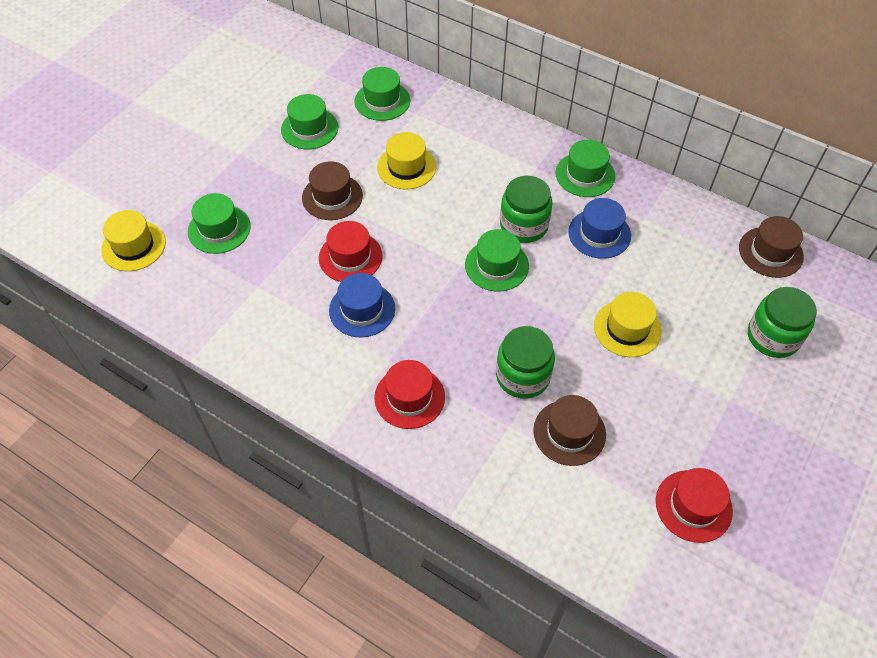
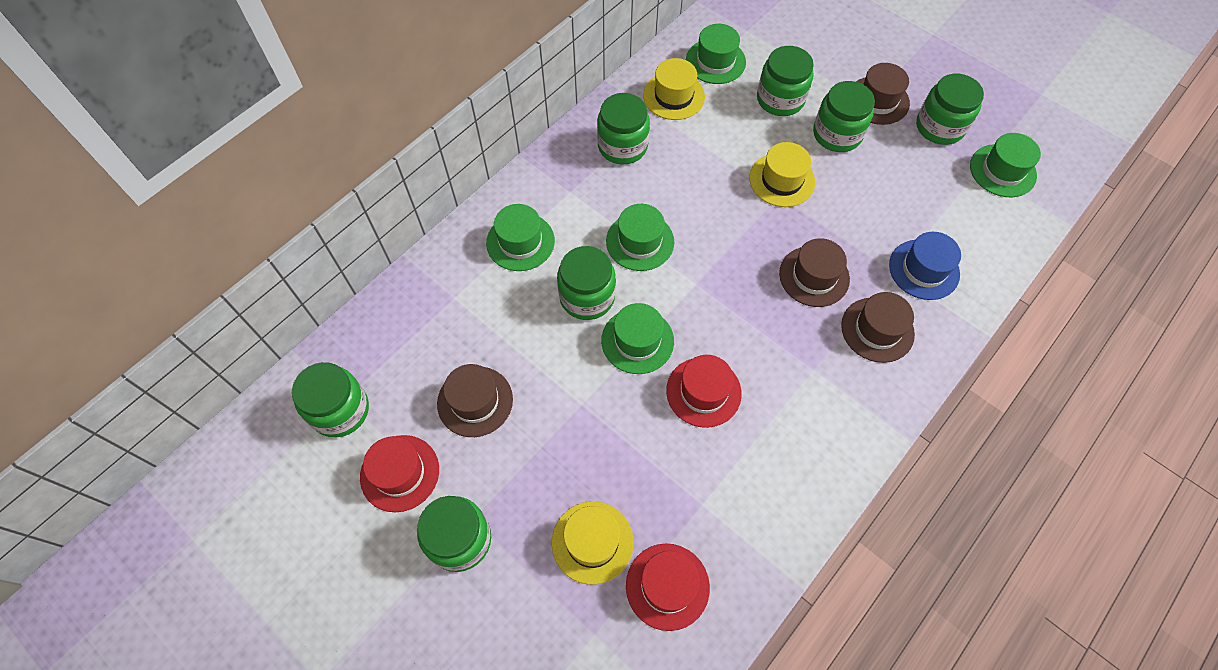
blue hat: 2 -> 1
brown hat: 3 -> 4
green jar: 3 -> 7

